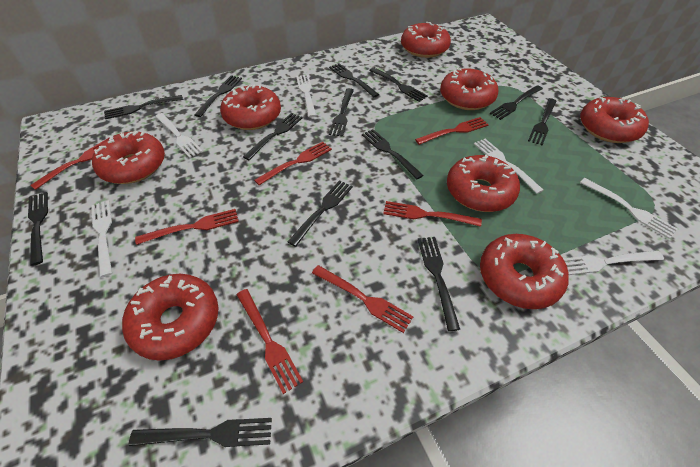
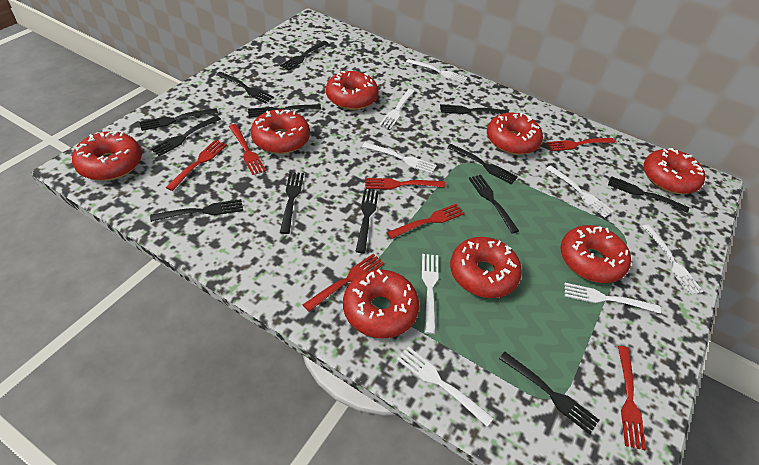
white fork: 6 -> 8

